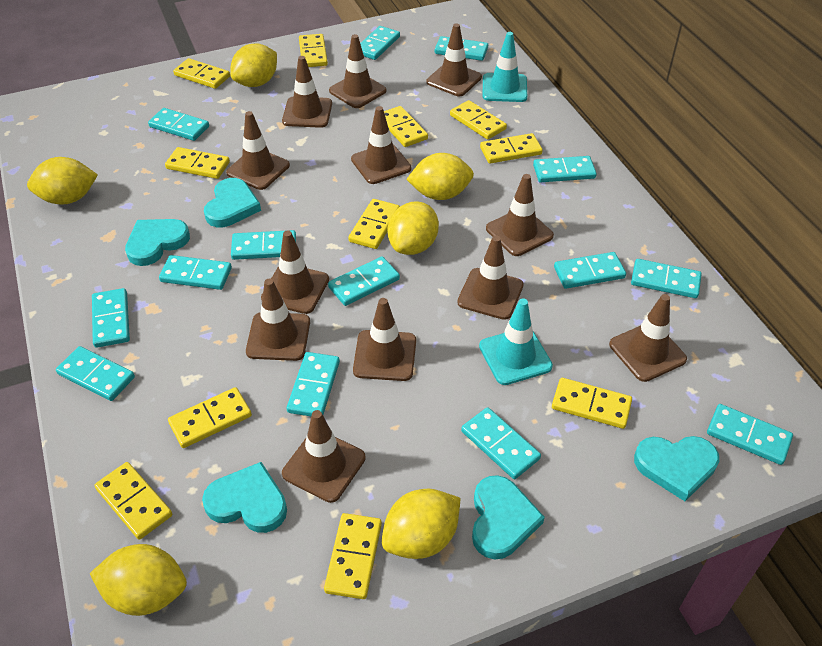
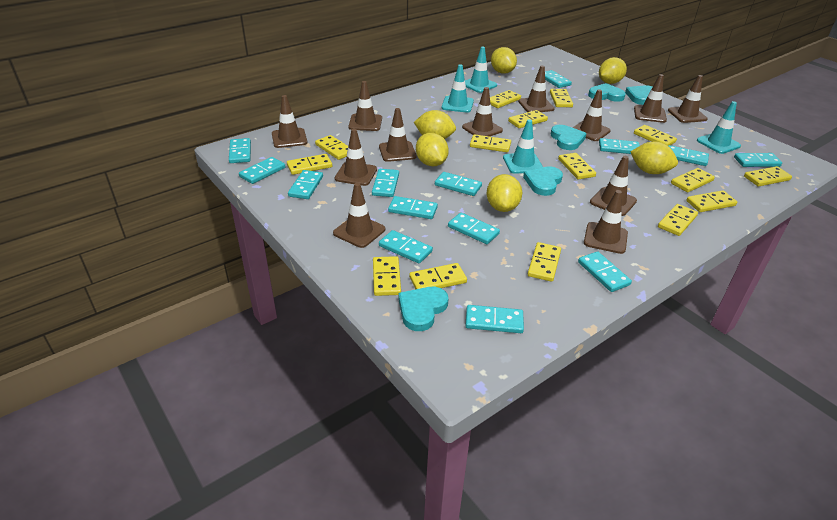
turquoise traffic cone: 2 -> 4
yellow domino: 11 -> 15

